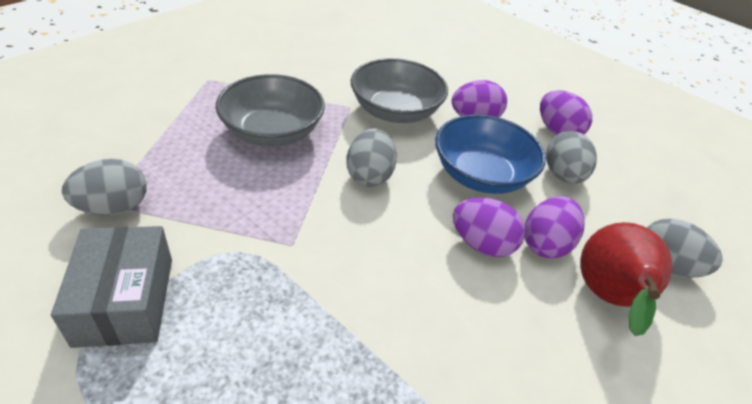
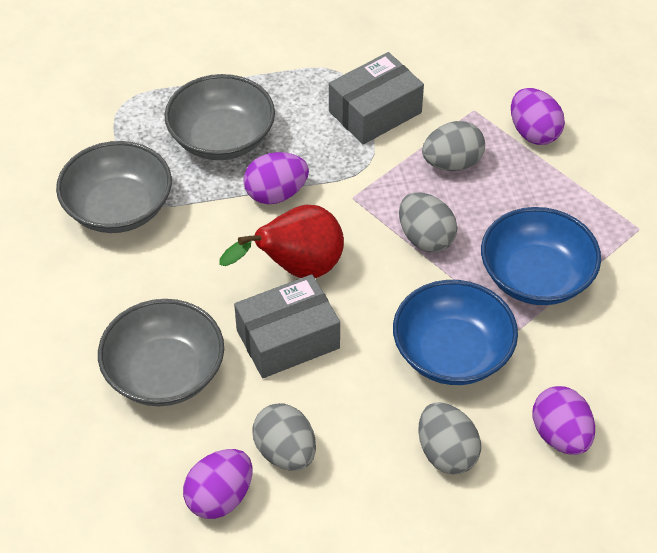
blue bowl: 1 -> 2
grey bowl: 2 -> 3
grey box: 1 -> 2

